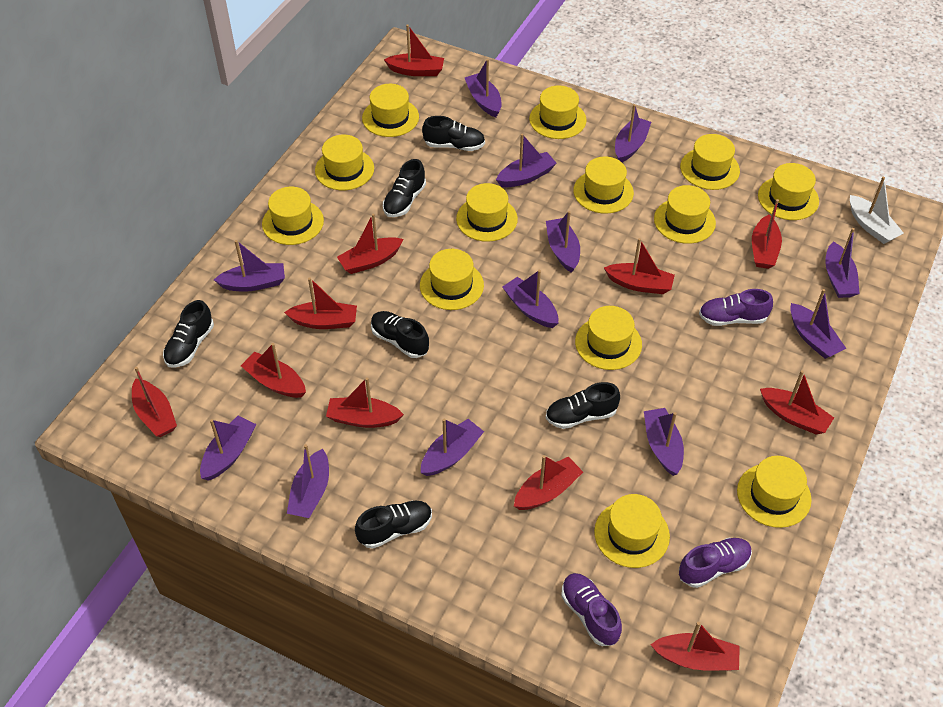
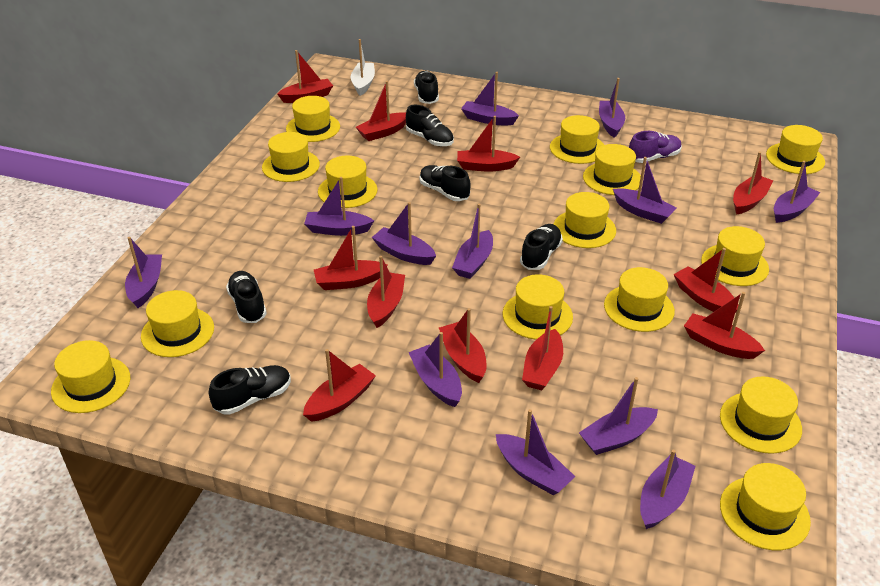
purple shoe: 3 -> 1
yellow hat: 13 -> 14

